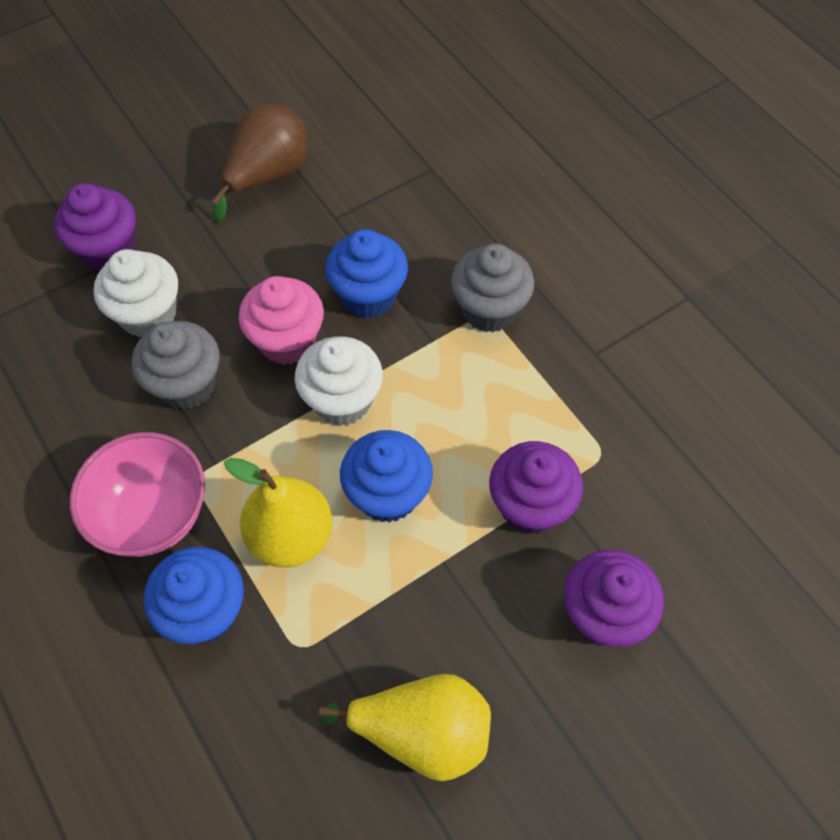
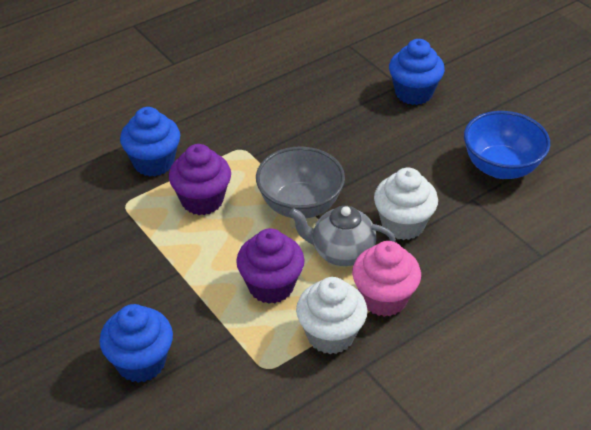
blue bowl: 0 -> 1
brown pear: 1 -> 0
grey bowl: 0 -> 1
grey cupcake: 2 -> 0
grey teapot: 0 -> 1
pink bowl: 1 -> 0
purple cupcake: 3 -> 2
yellow pear: 2 -> 0

